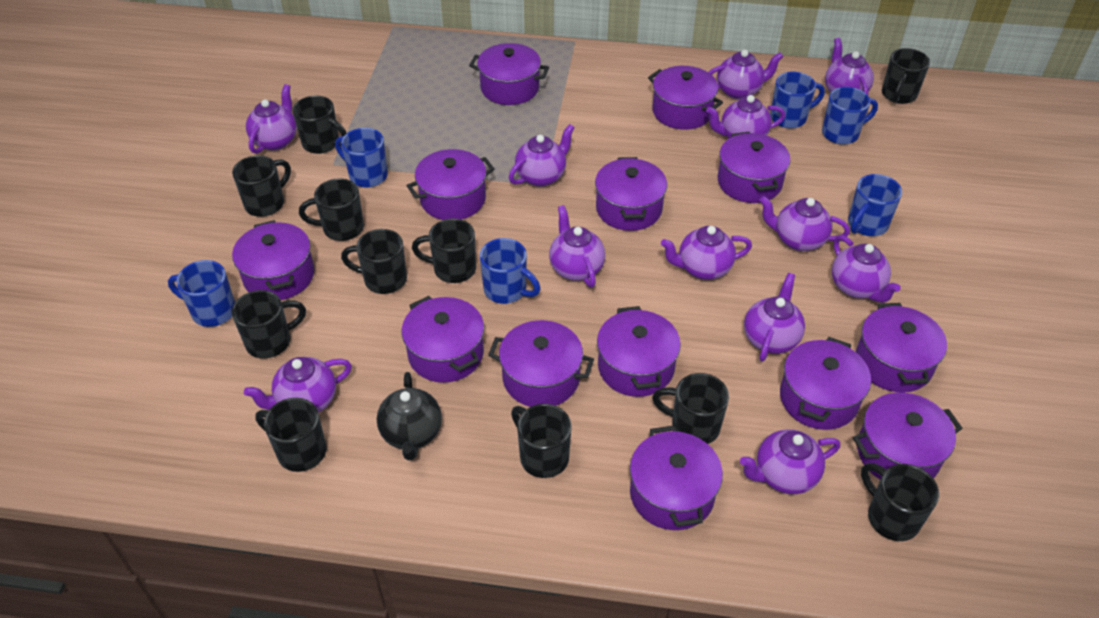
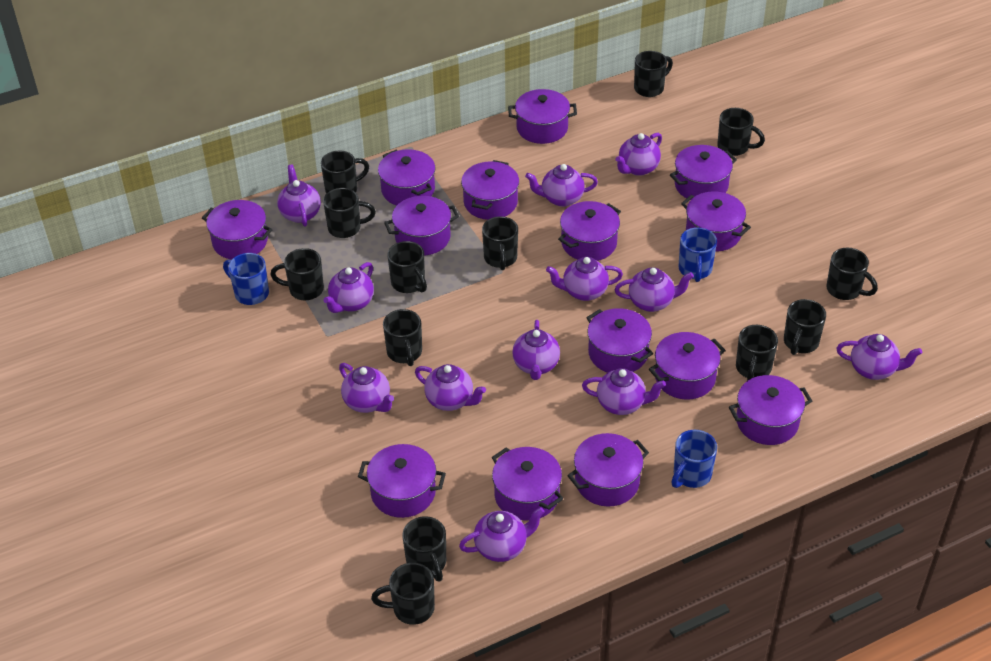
black mug: 11 -> 13
black teapot: 1 -> 0
blue mug: 6 -> 3
purple pot: 13 -> 14

